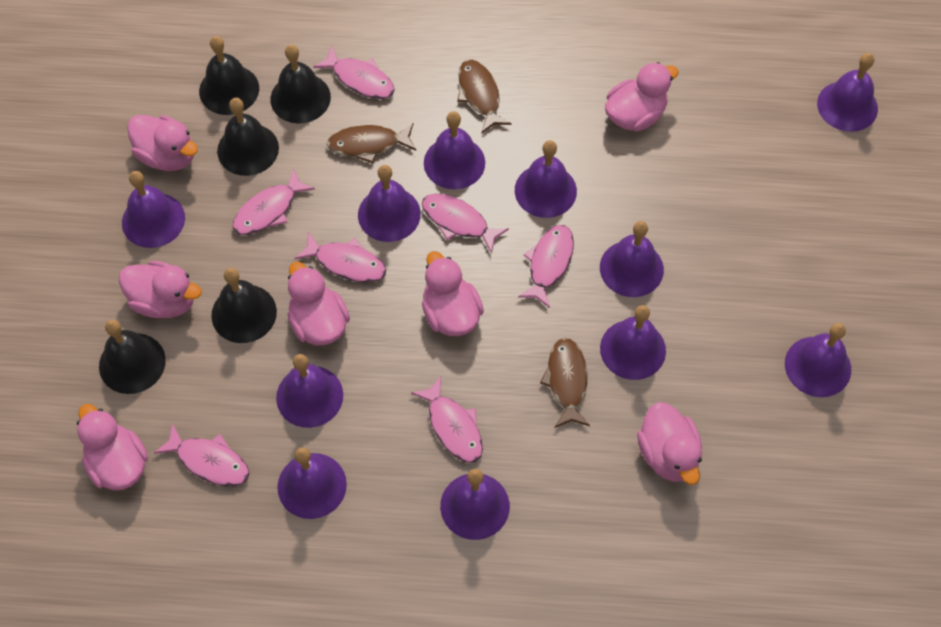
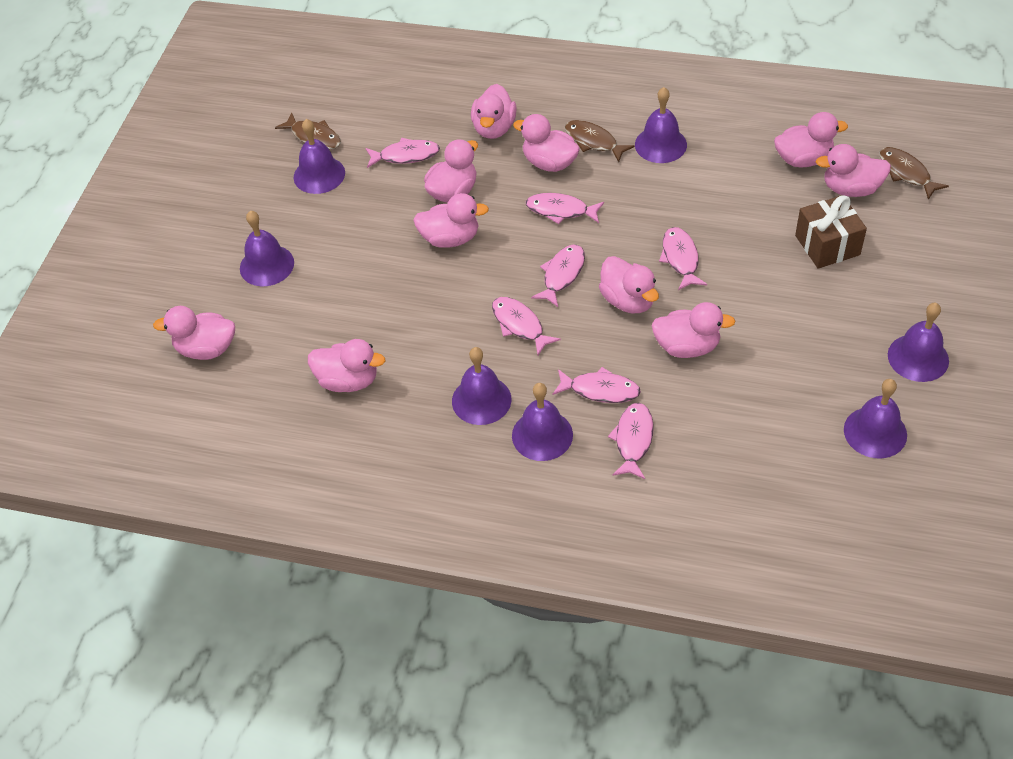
black bell: 5 -> 0
brown gift: 0 -> 1
pink duck: 7 -> 10
purple bell: 11 -> 7

